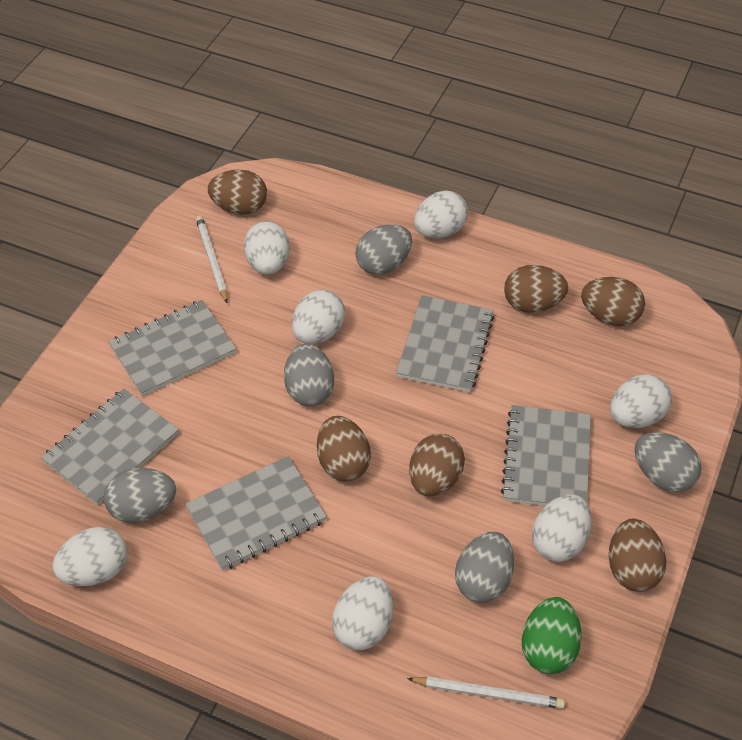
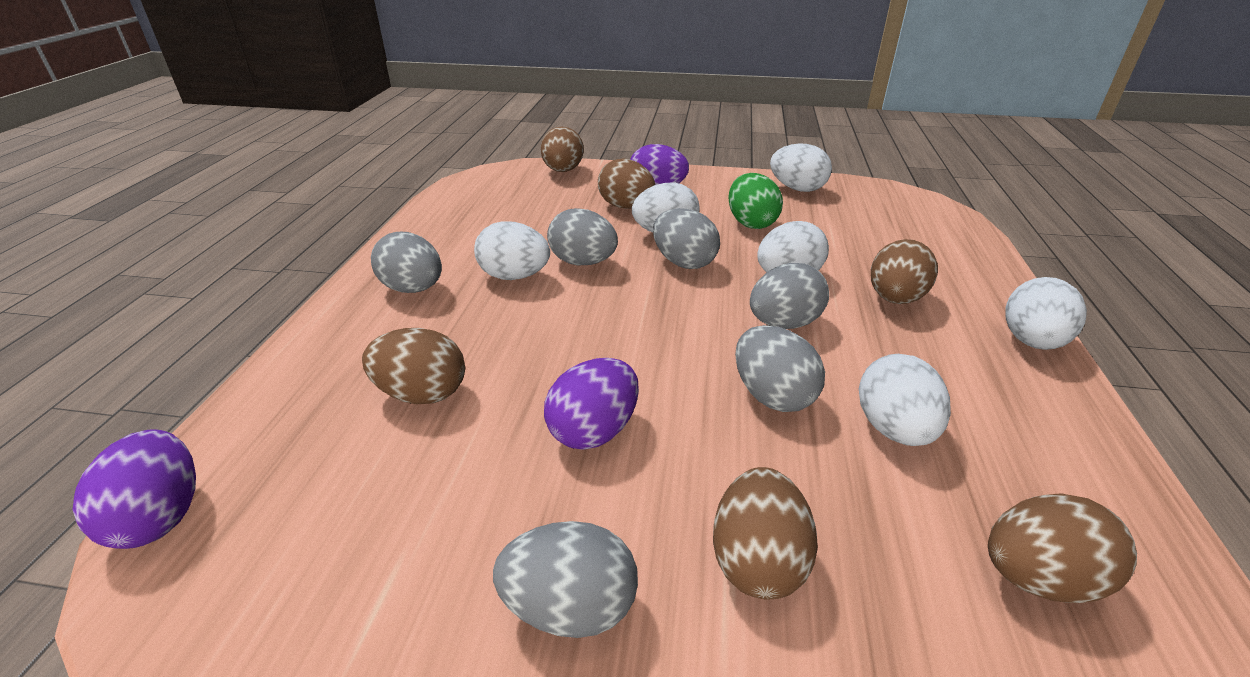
grey egg: 5 -> 6
grey notebook: 5 -> 0
purple egg: 0 -> 3
white egg: 7 -> 6
white pencil: 2 -> 0

